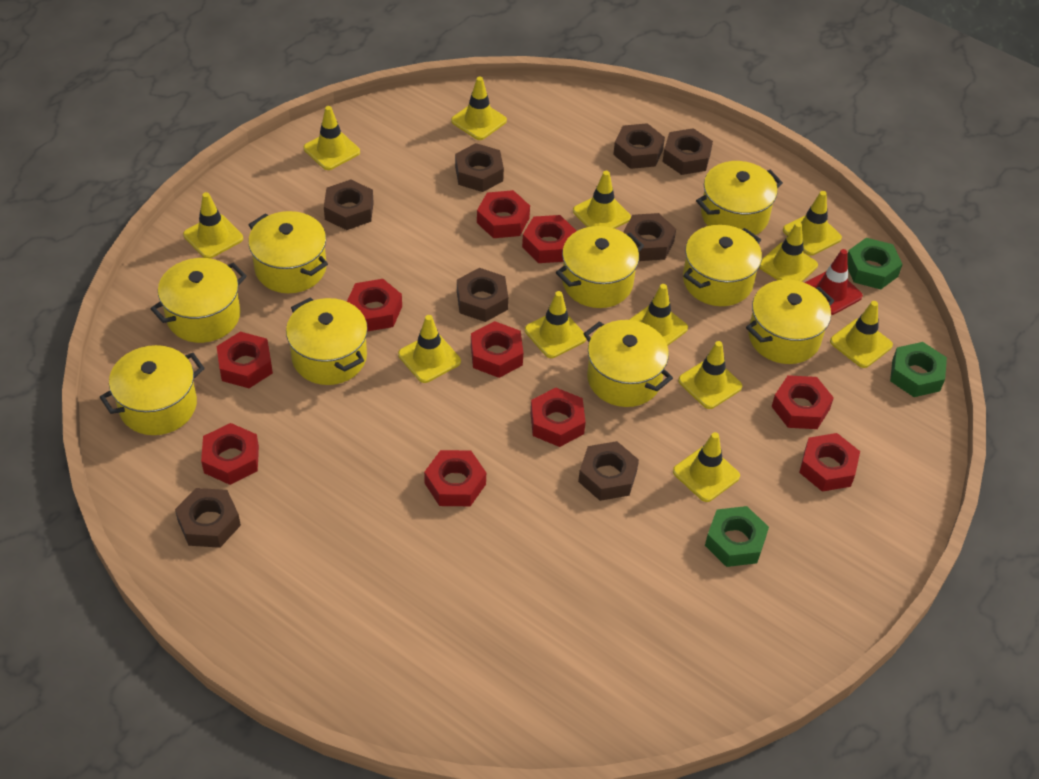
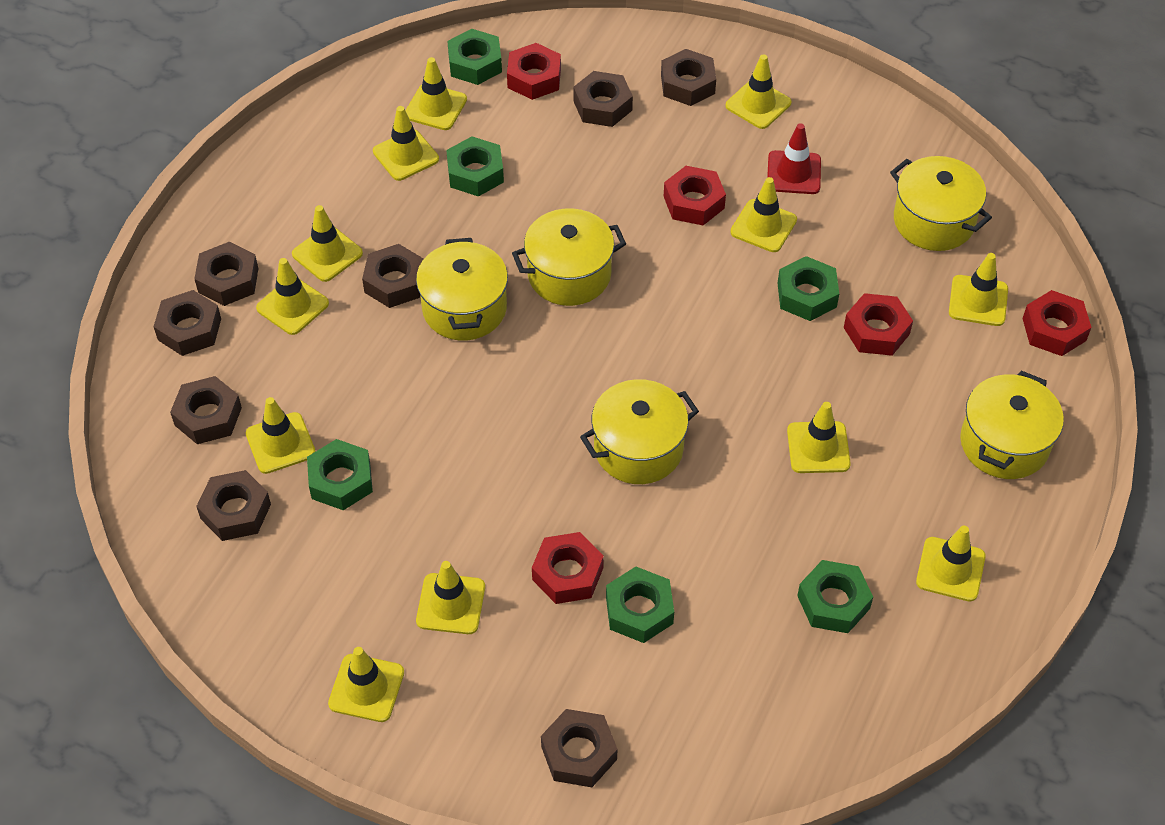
green nut: 3 -> 6
red nut: 10 -> 5
yellow pot: 9 -> 5

